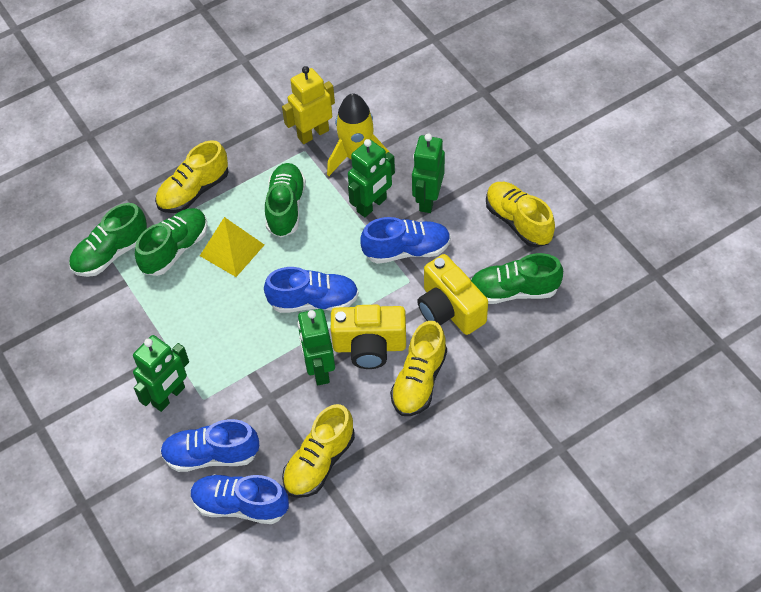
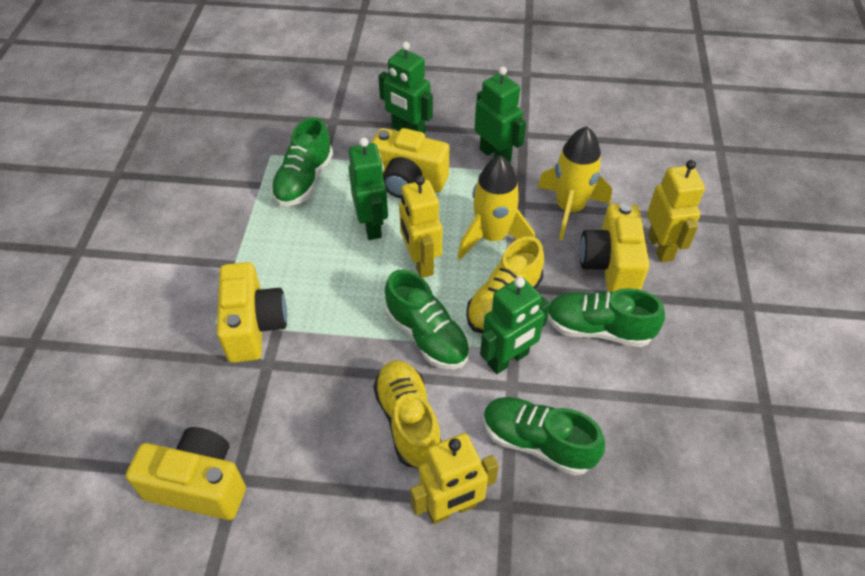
blue shoe: 4 -> 0
yellow camera: 2 -> 4
yellow pyramid: 1 -> 0
yellow robot: 1 -> 3
yellow rocket: 1 -> 2
yellow shoe: 4 -> 2

